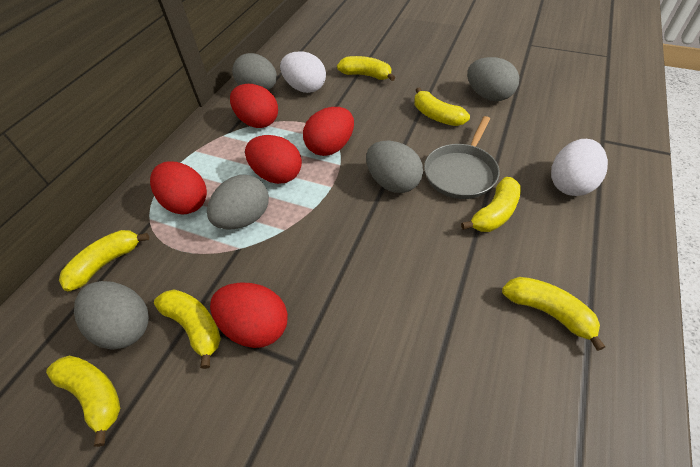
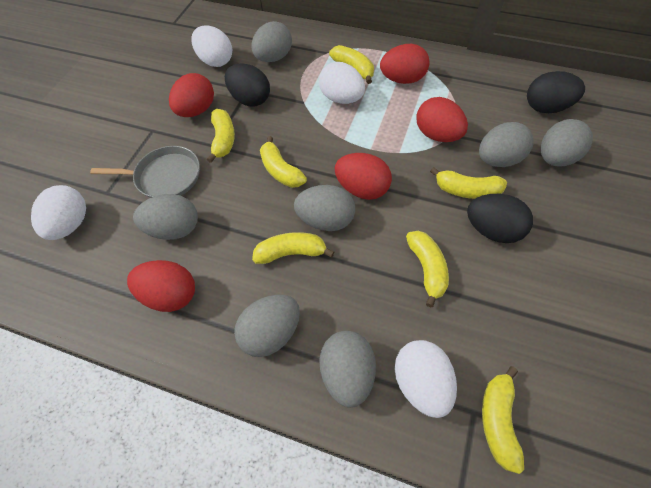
black egg: 0 -> 3
grey egg: 5 -> 7
white egg: 2 -> 4

